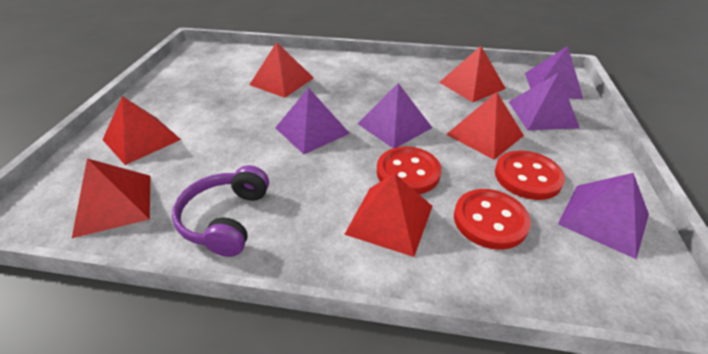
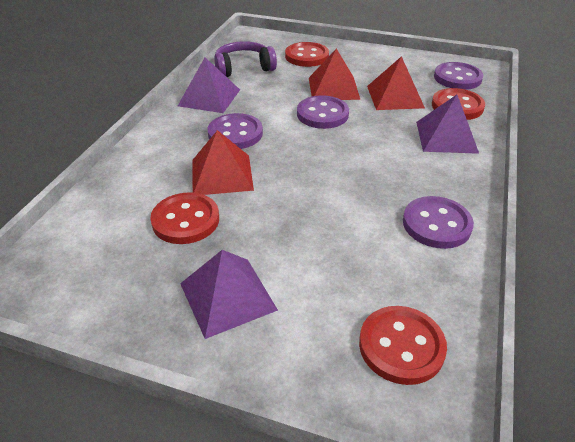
purple button: 0 -> 4
purple pyramid: 5 -> 3
red button: 3 -> 4
red pyramid: 6 -> 3

